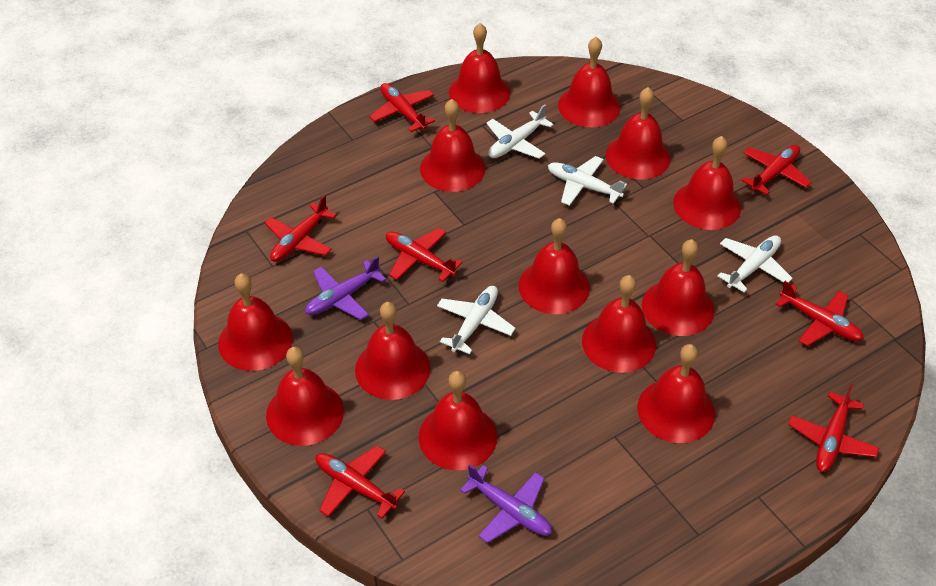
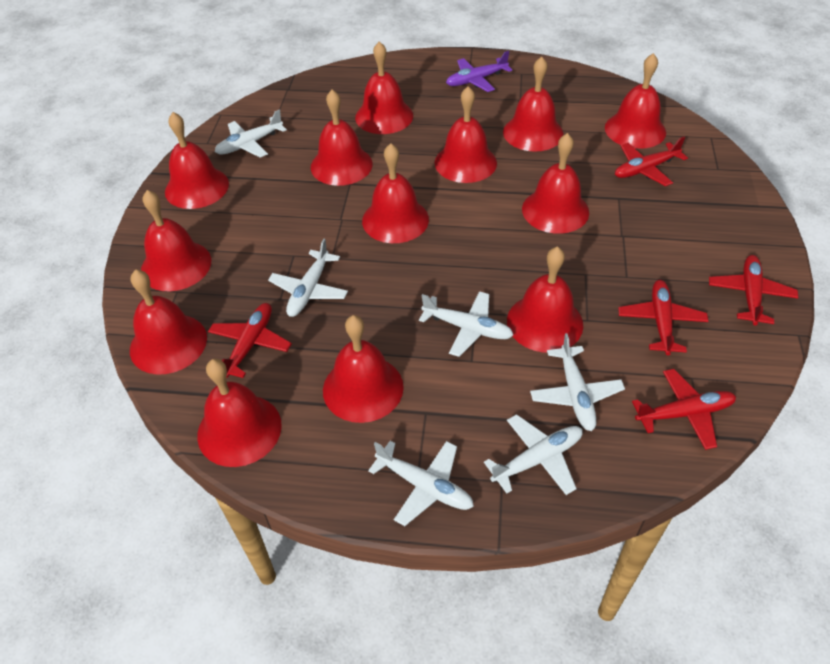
purple plane: 2 -> 1
red plane: 7 -> 5
white plane: 4 -> 6

